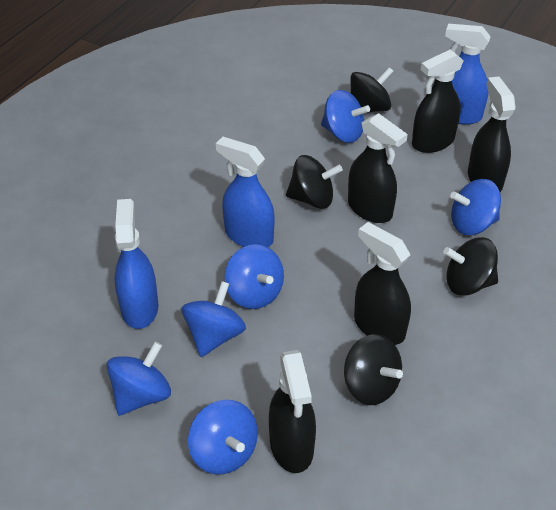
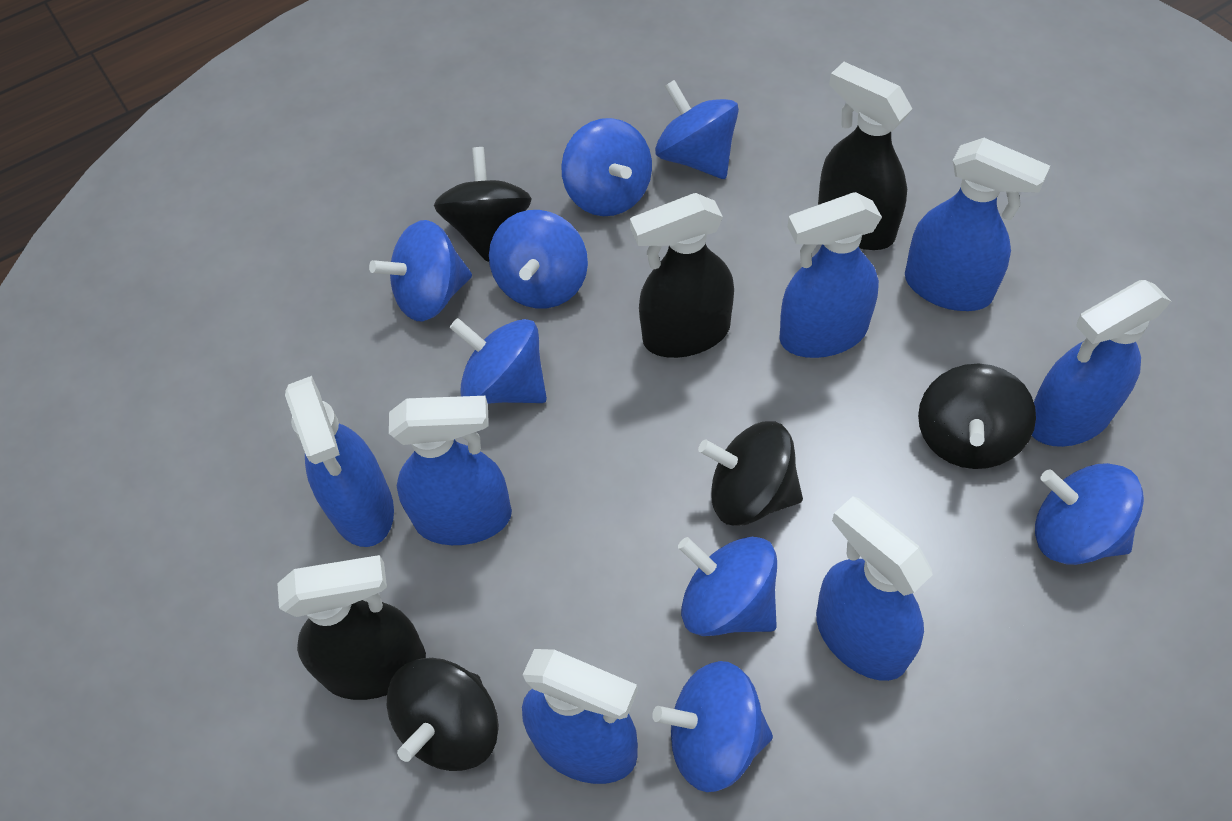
black spray bottle: 5 -> 3
blue spinning top: 6 -> 8
blue spray bottle: 3 -> 7

